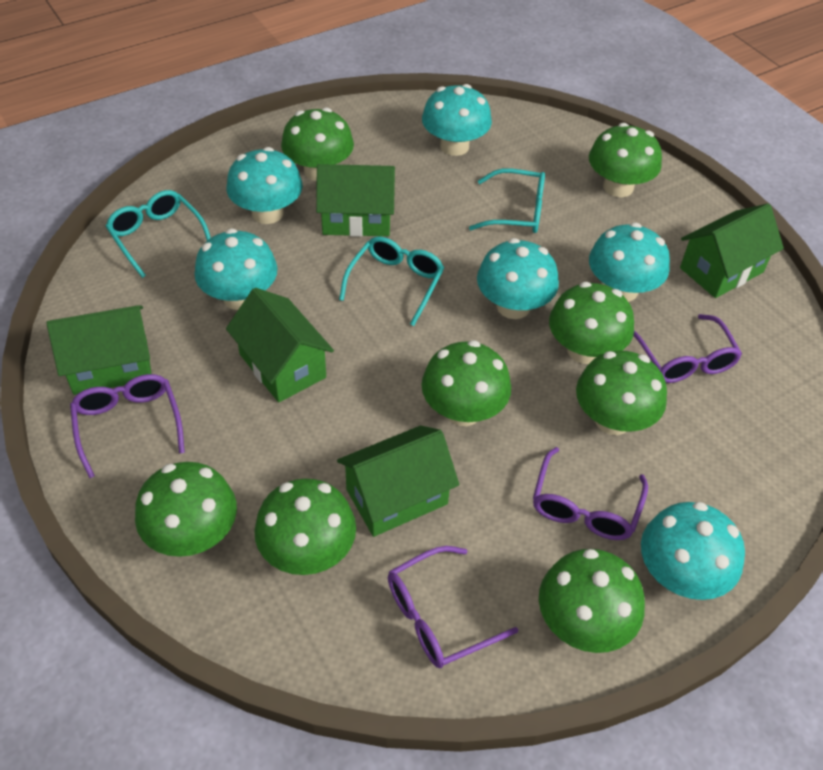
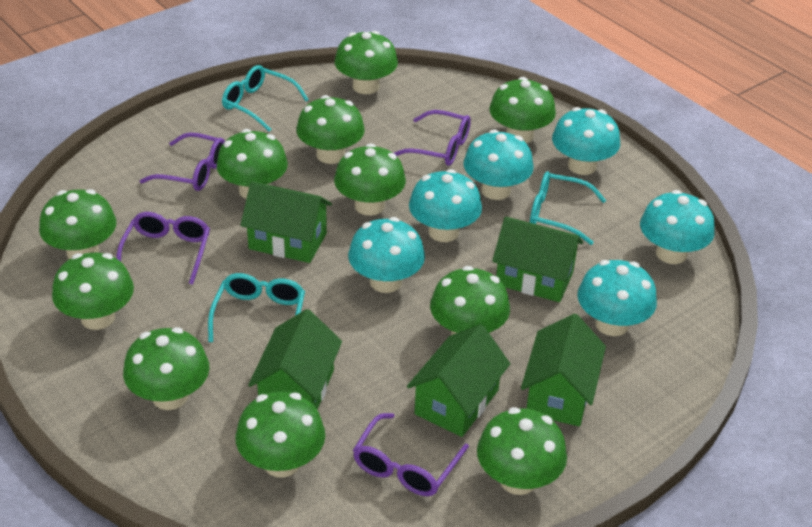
green mushroom: 8 -> 11

